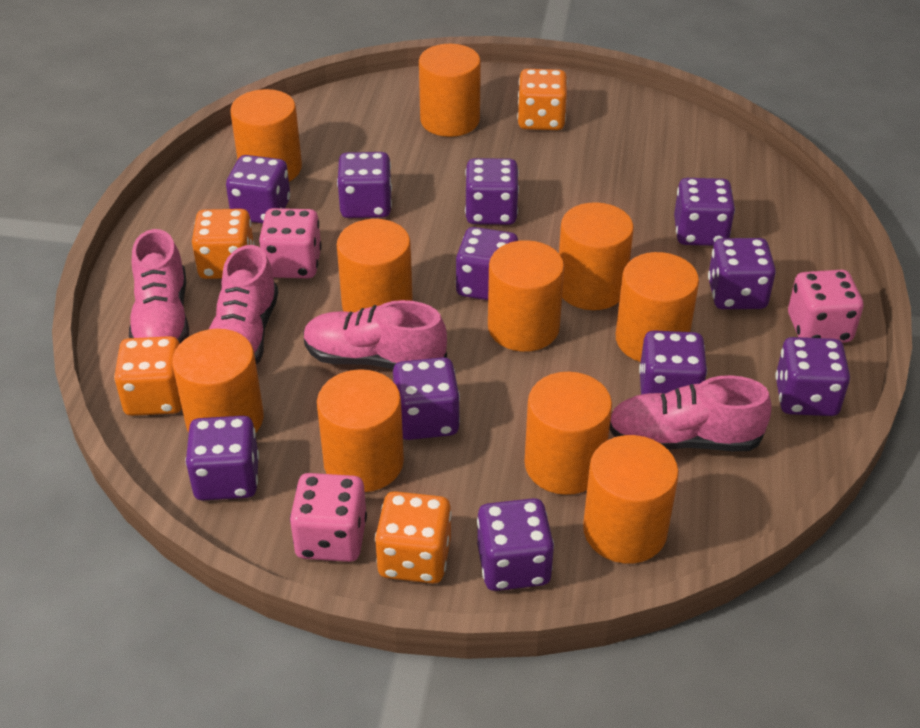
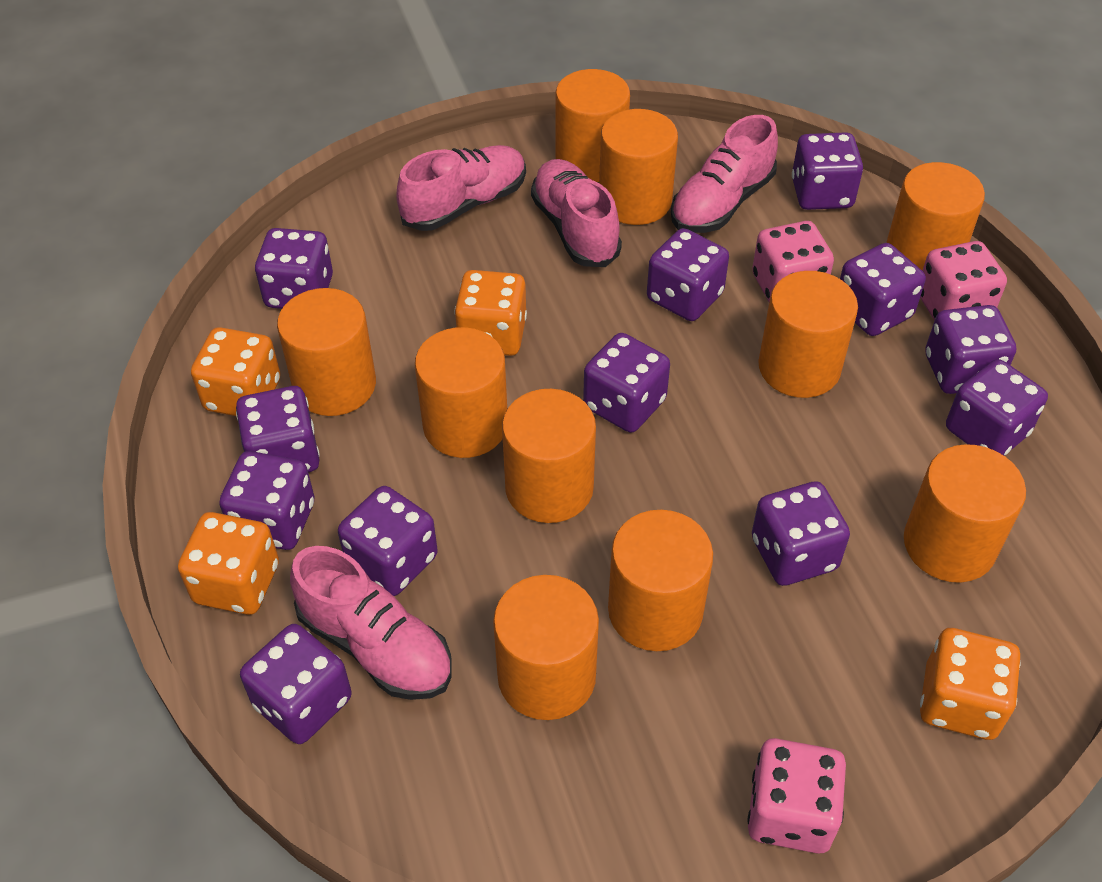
purple dice: 11 -> 12

